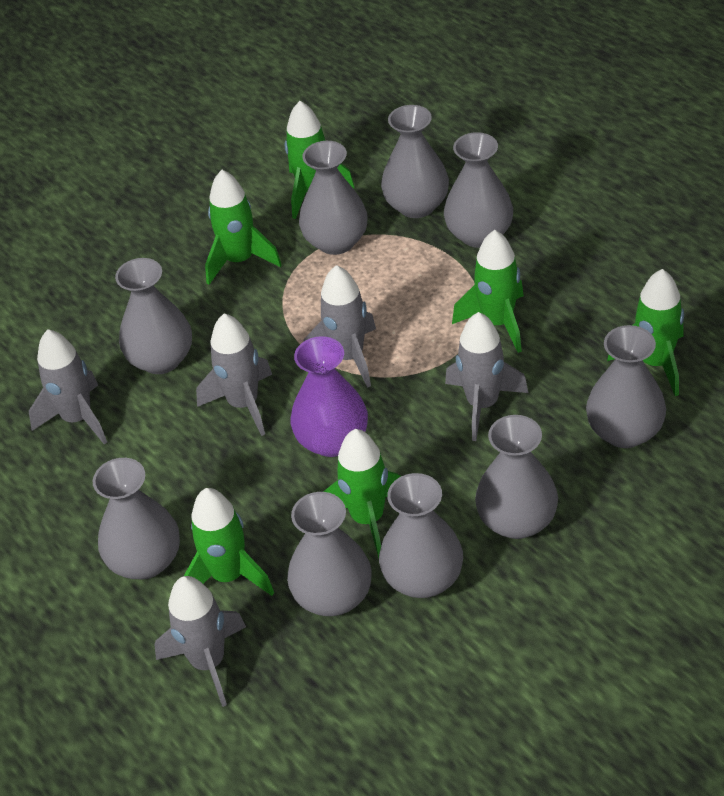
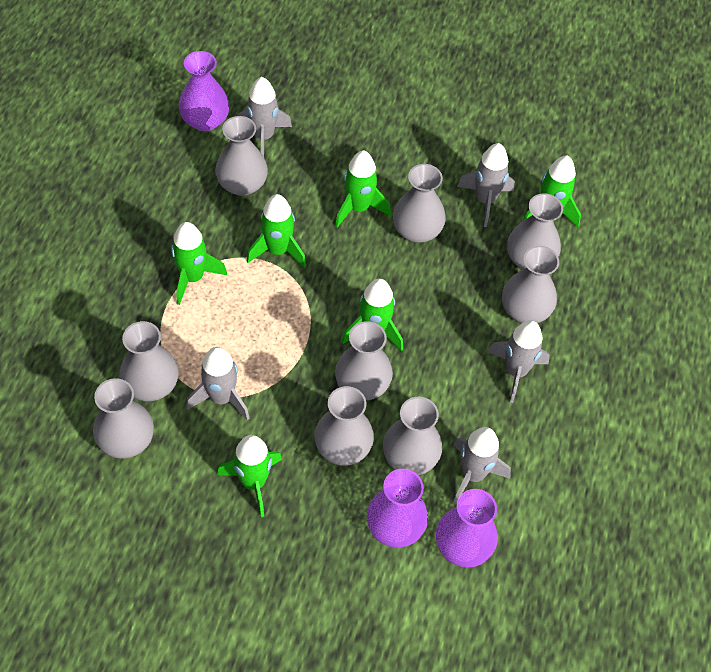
purple vase: 1 -> 3

